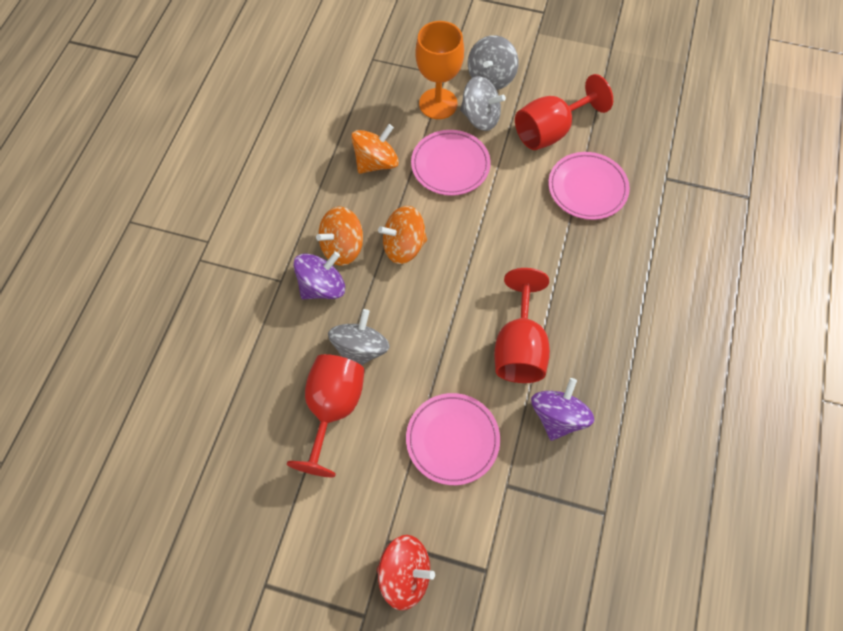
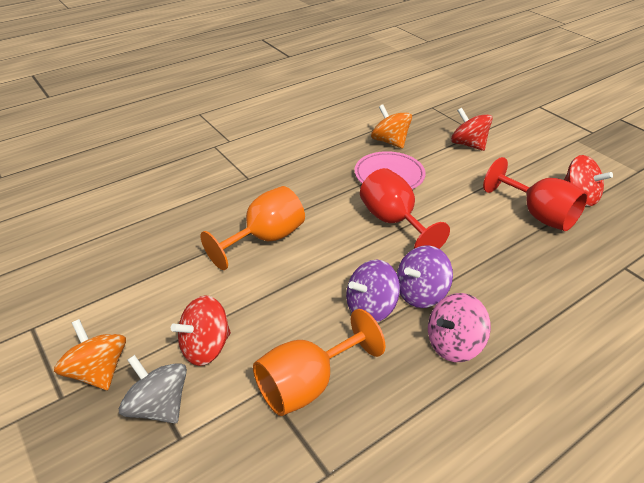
grey spinning top: 3 -> 1
orange goblet: 1 -> 2
orange spinning top: 3 -> 2
pink plate: 3 -> 1
pink spinning top: 0 -> 1
red goblet: 3 -> 2
red spinning top: 1 -> 3

